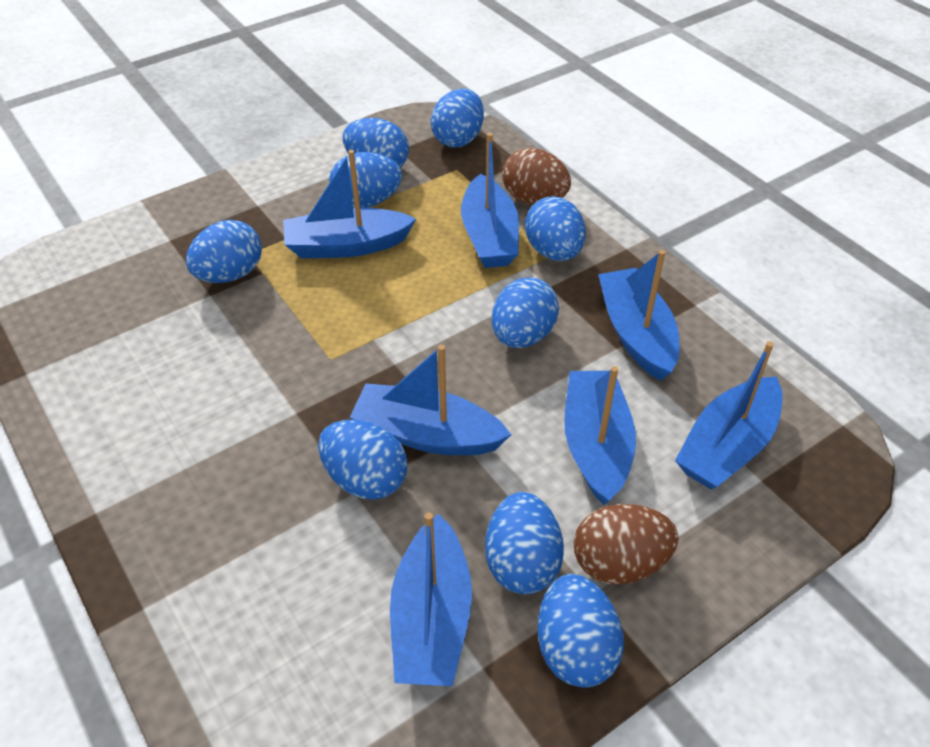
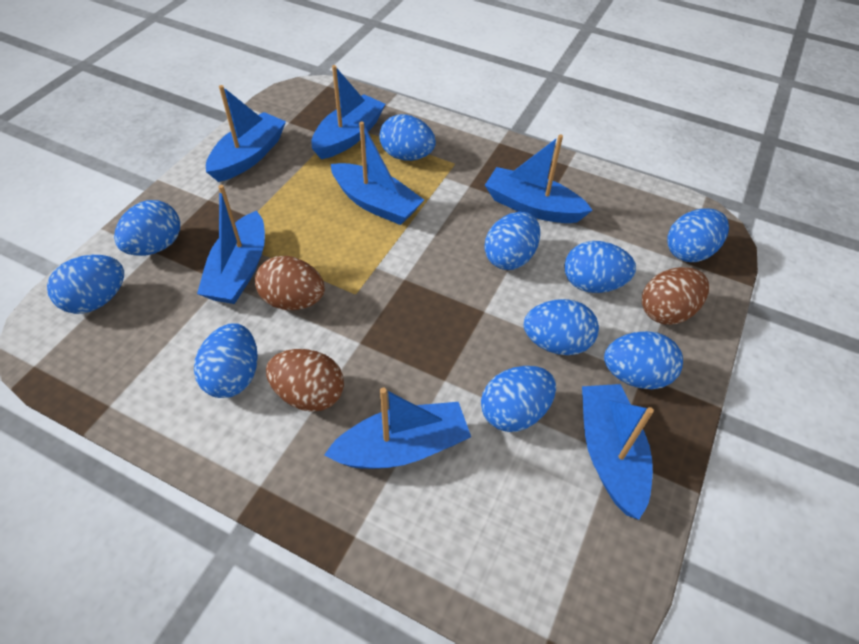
blue egg: 9 -> 10
brown egg: 2 -> 3

